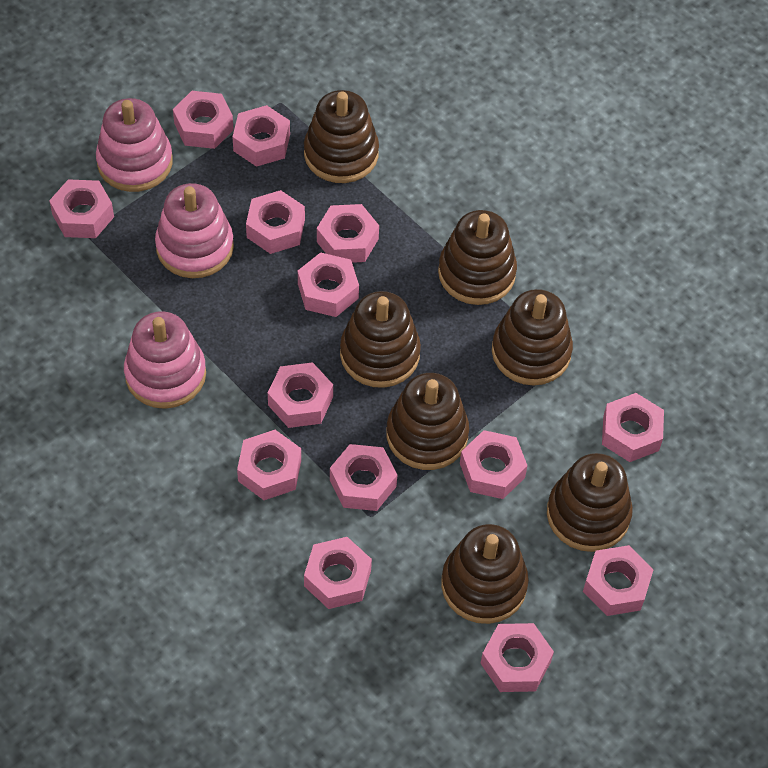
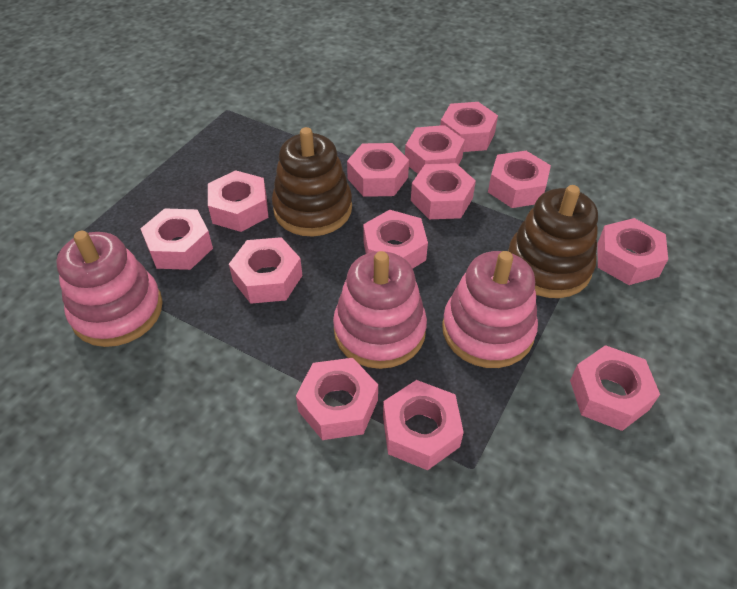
brown stacking toy: 7 -> 2
pink nut: 14 -> 13

